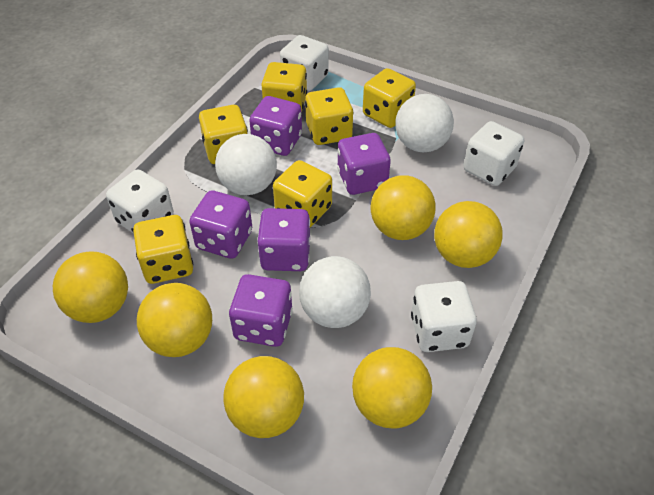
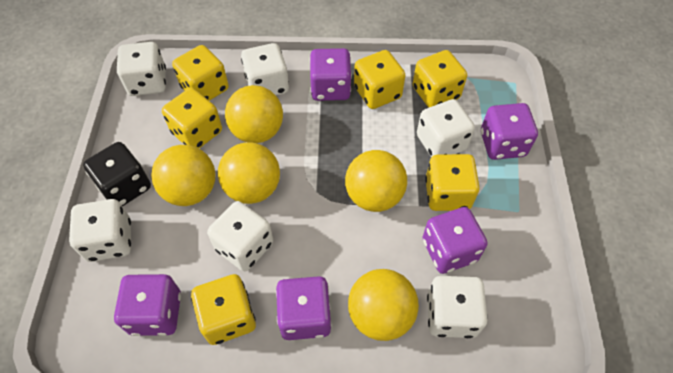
black dice: 0 -> 1
white ball: 3 -> 0
white dice: 4 -> 6
yellow ball: 6 -> 5

